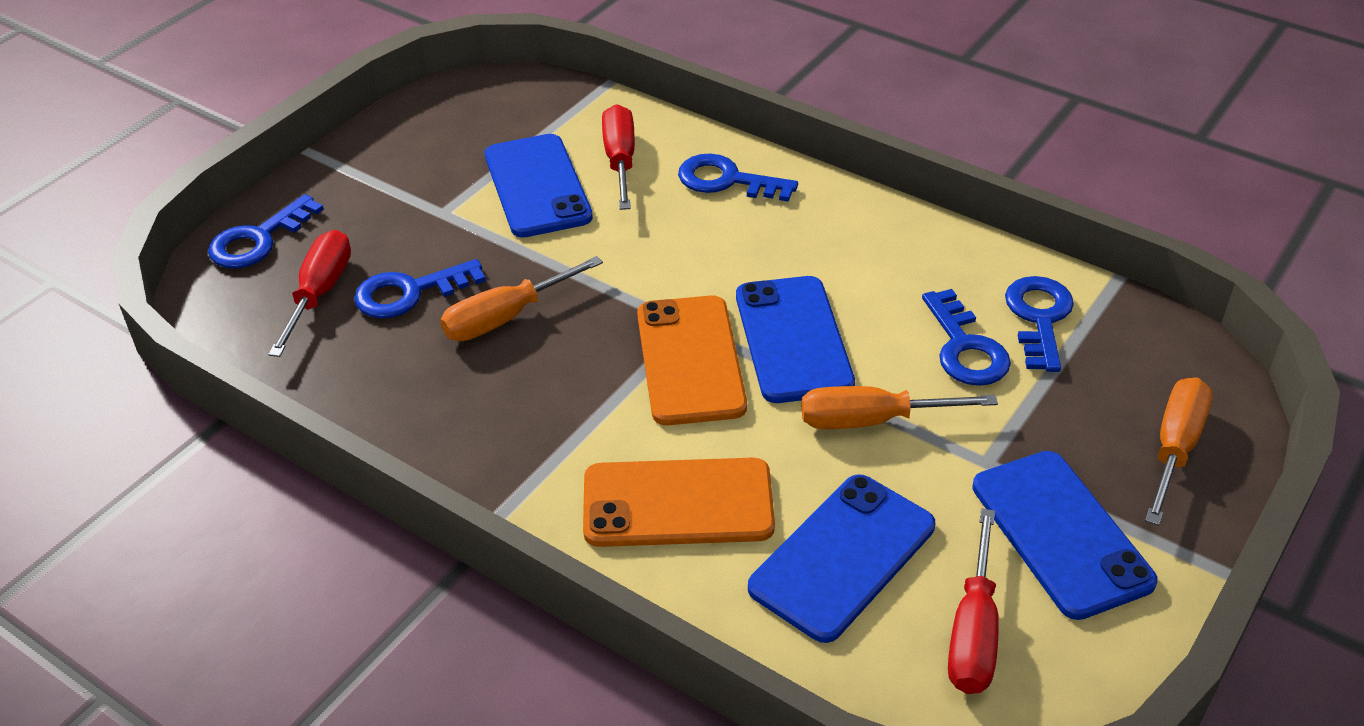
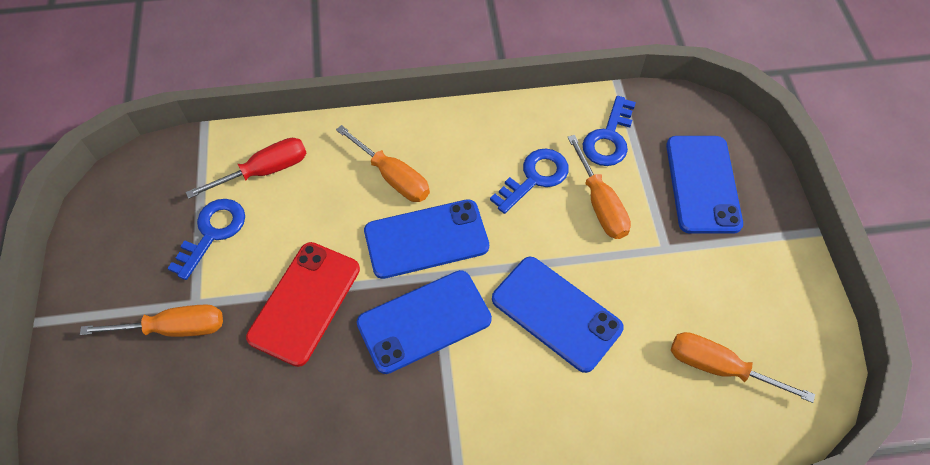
blue key: 5 -> 3
orange phone: 2 -> 0
orange screwdriver: 3 -> 4
red phone: 0 -> 1
red screwdriver: 3 -> 1

